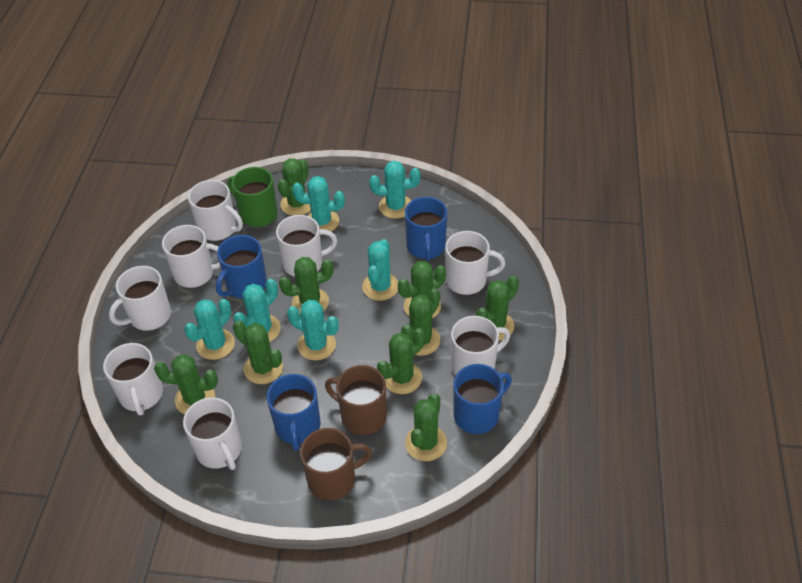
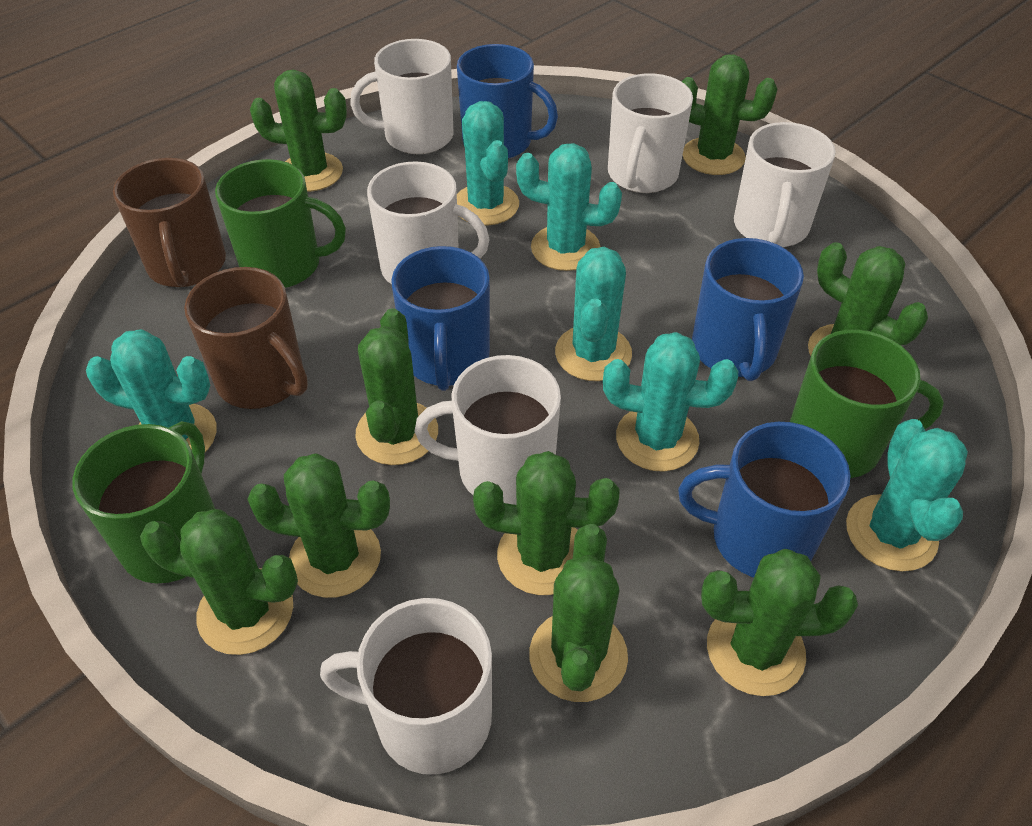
green mug: 1 -> 3
white mug: 8 -> 6

